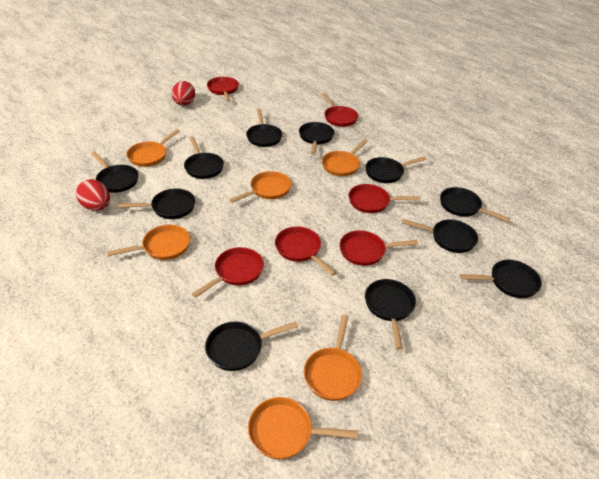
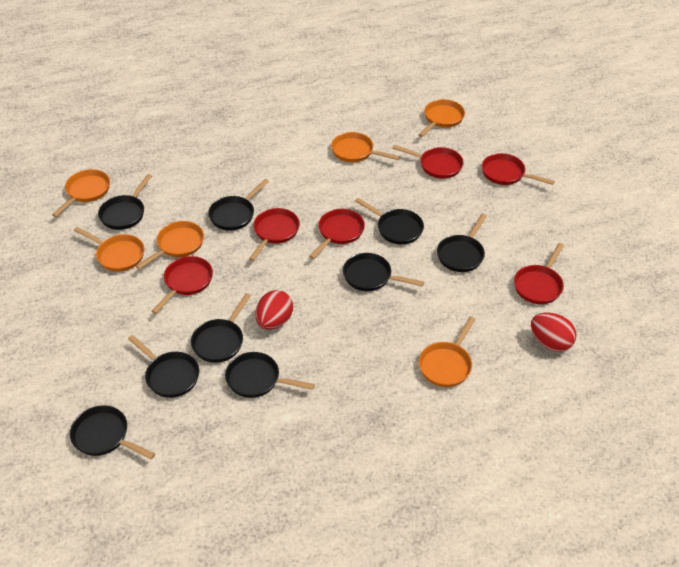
black pan: 11 -> 9

